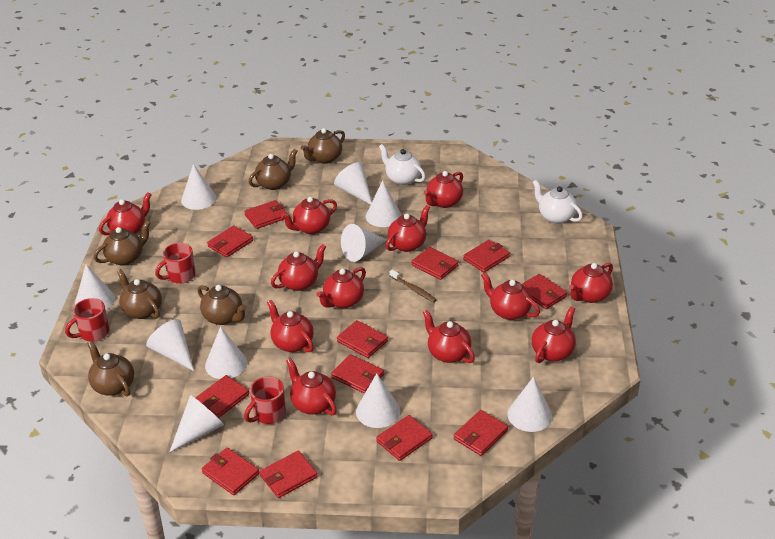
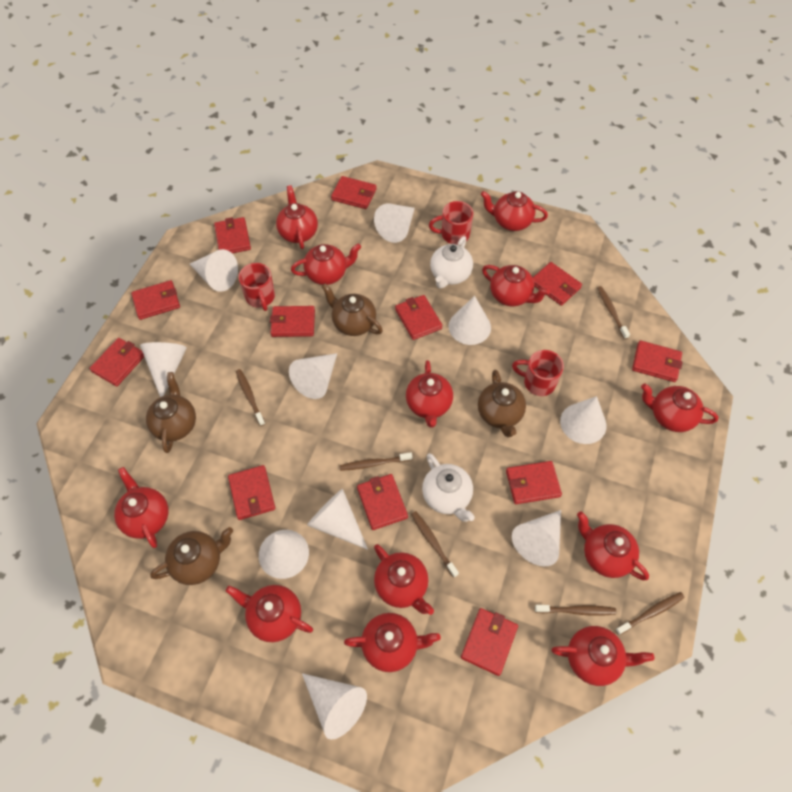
brown teapot: 6 -> 4
brown toothbrush: 1 -> 6

